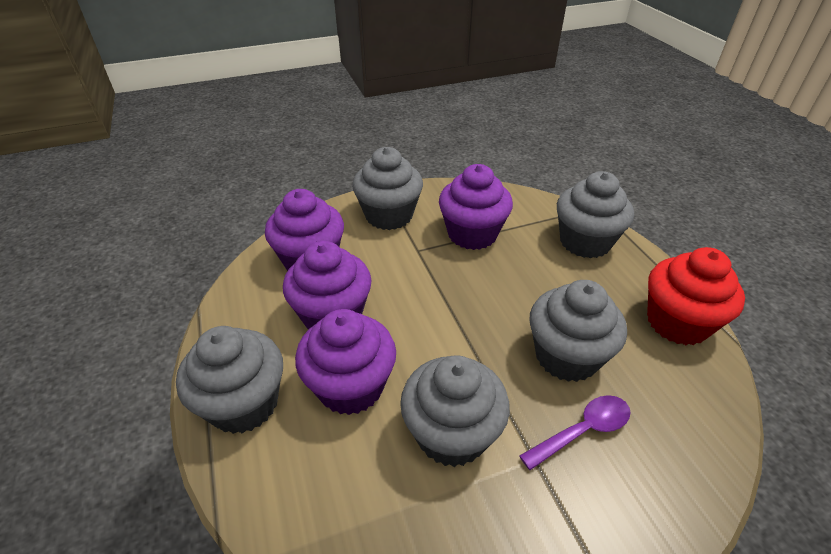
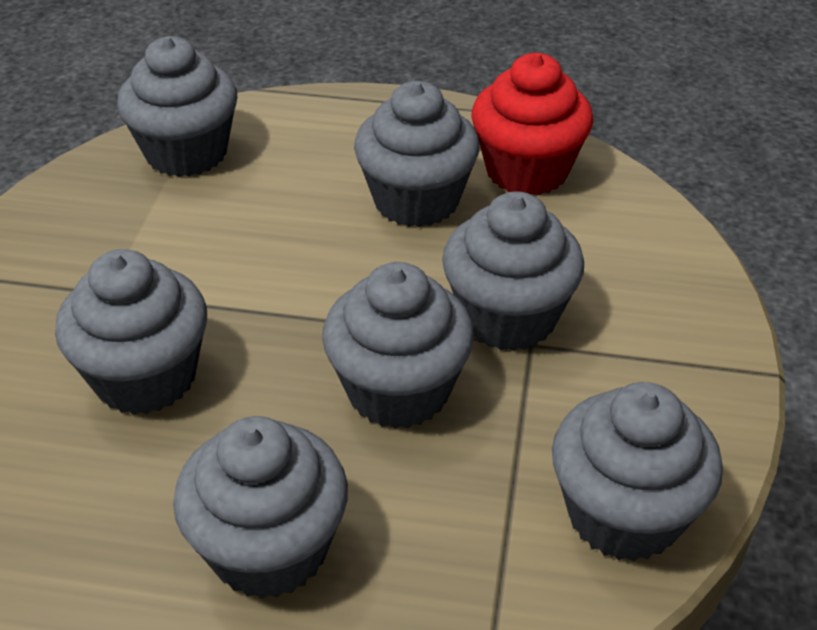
grey cupcake: 5 -> 7
purple cupcake: 4 -> 0
purple spoon: 1 -> 0

